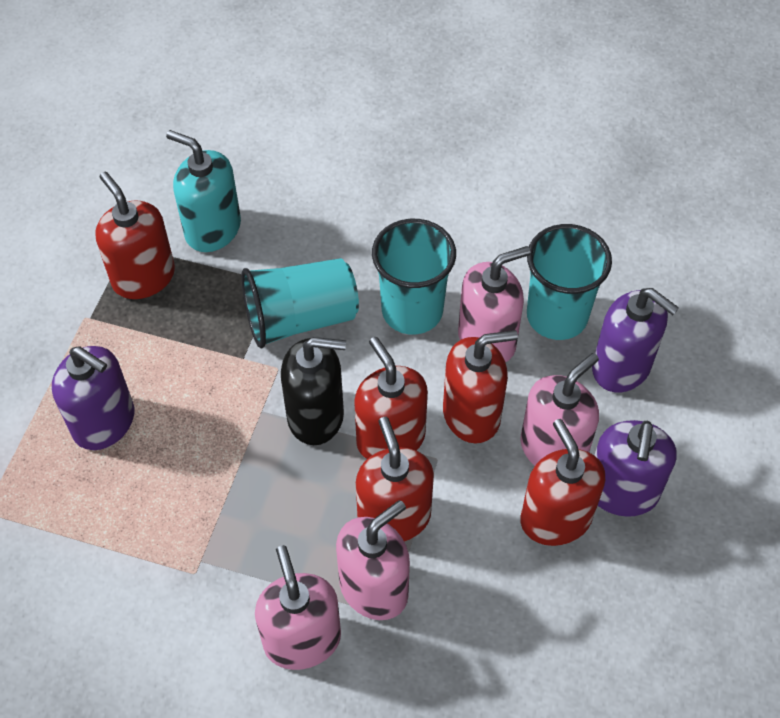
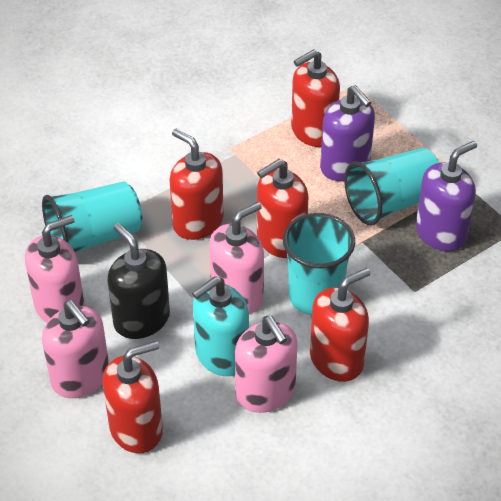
purple soap dispenser: 3 -> 2

